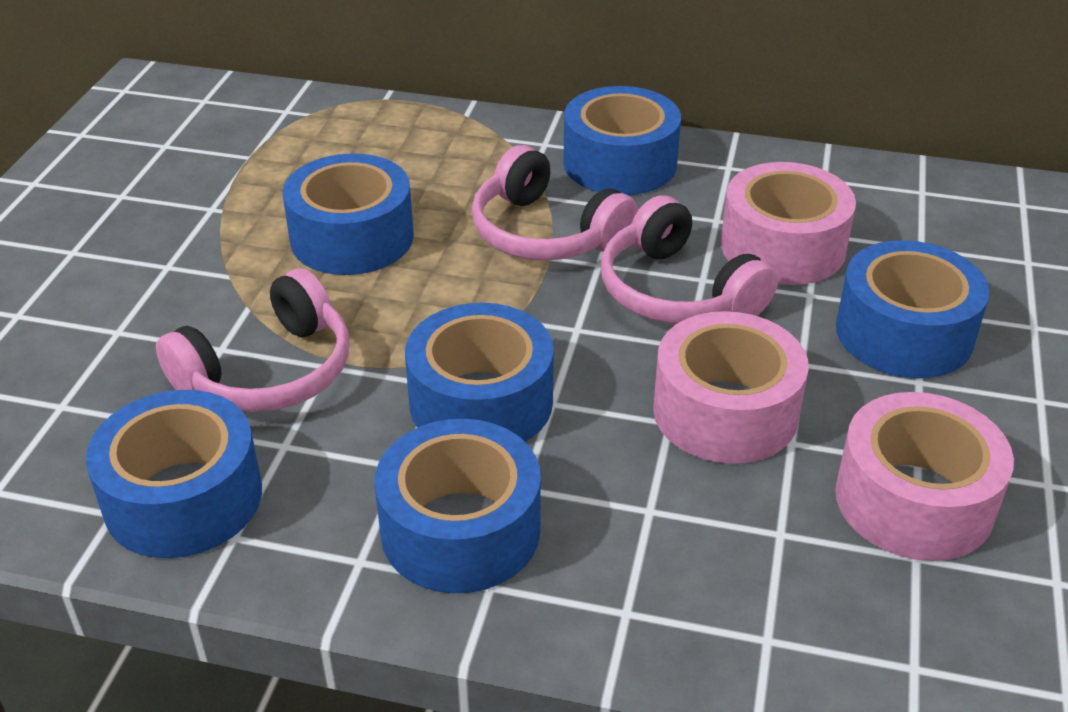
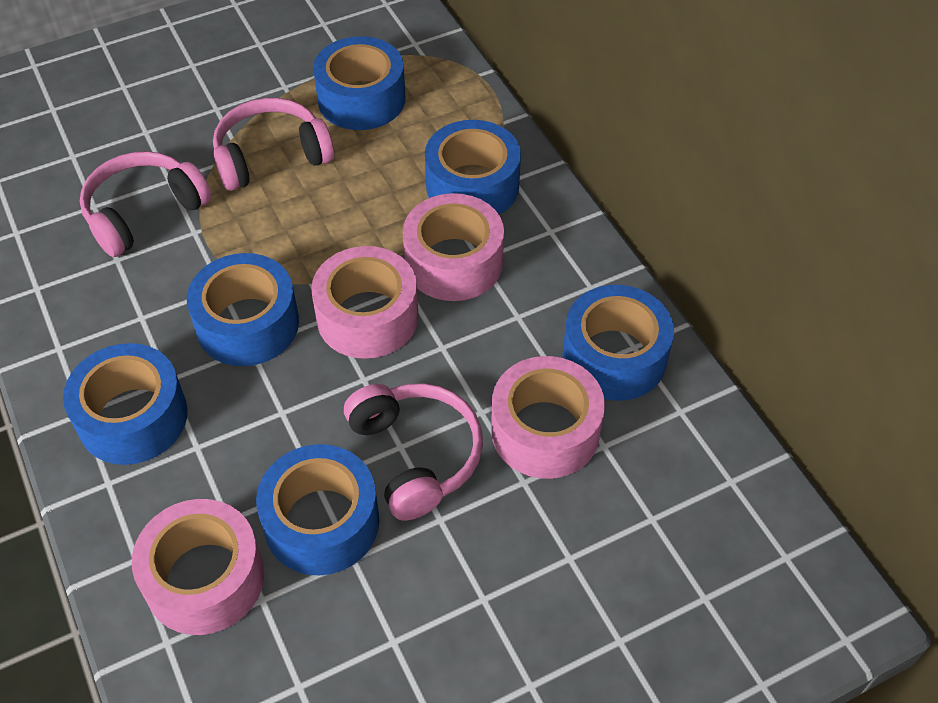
pink tape: 3 -> 4

